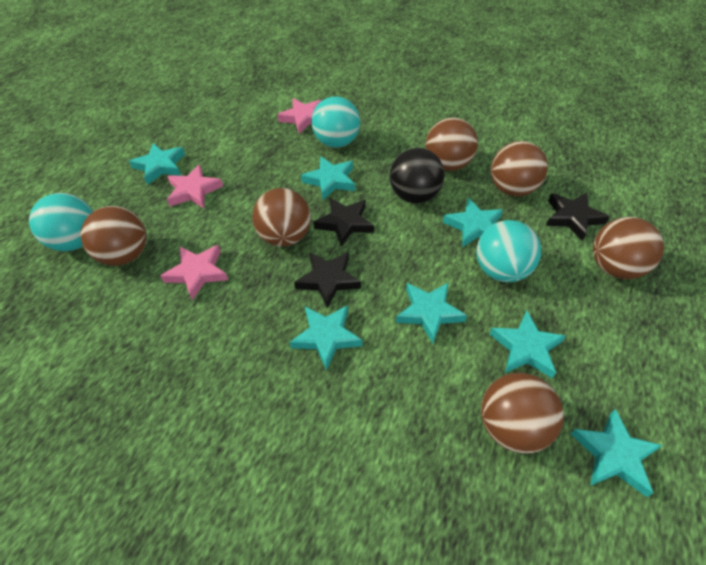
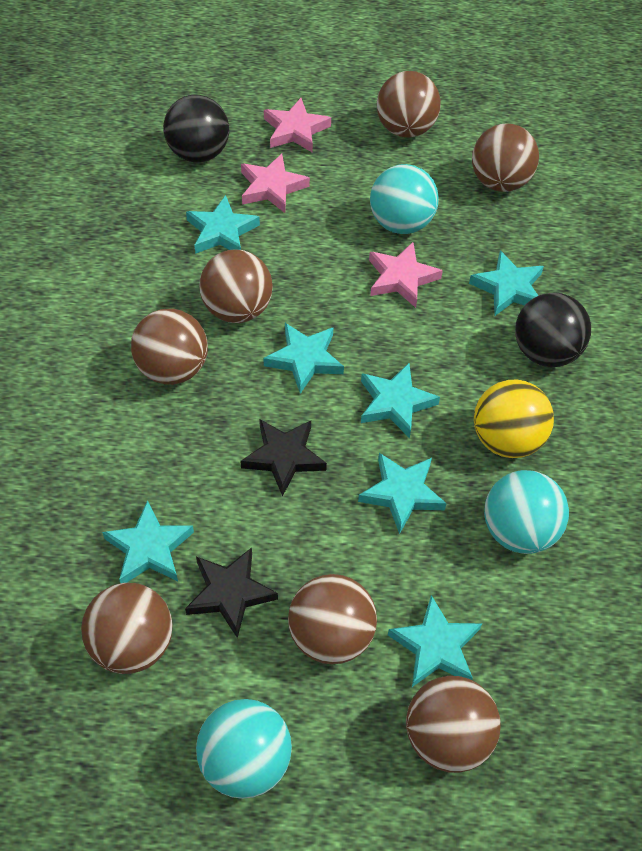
black ball: 1 -> 2
black star: 3 -> 2
brown ball: 6 -> 7
yellow ball: 0 -> 1

